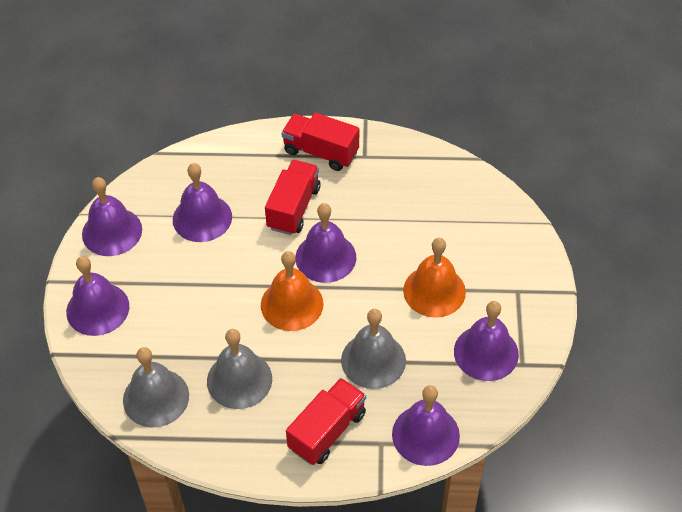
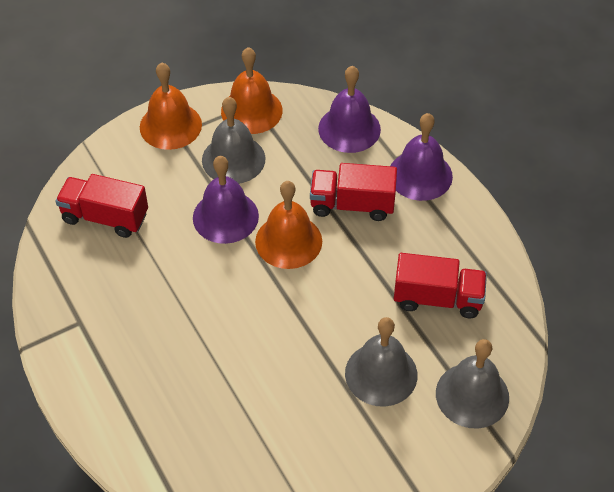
orange bell: 2 -> 3
purple bell: 6 -> 3

